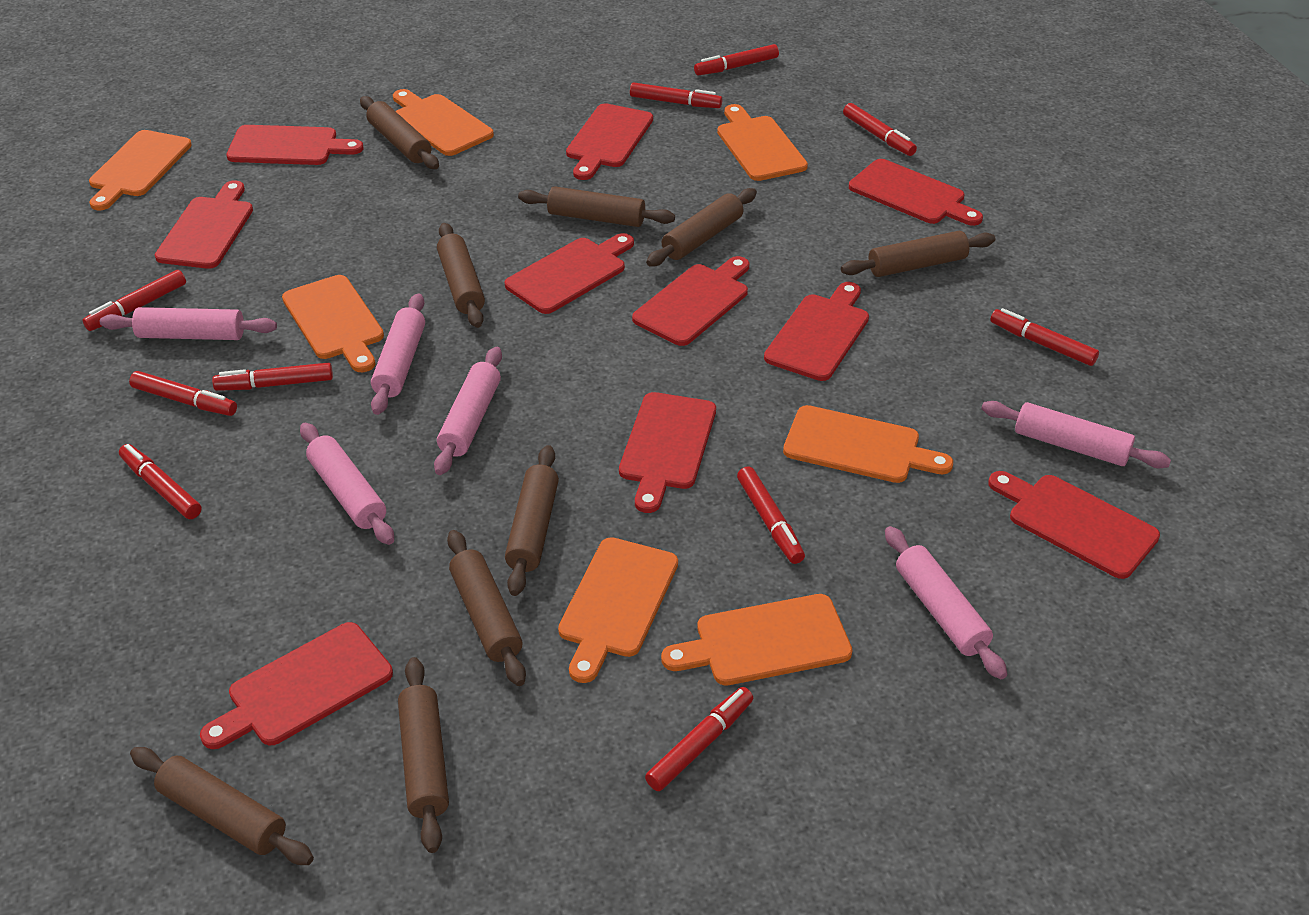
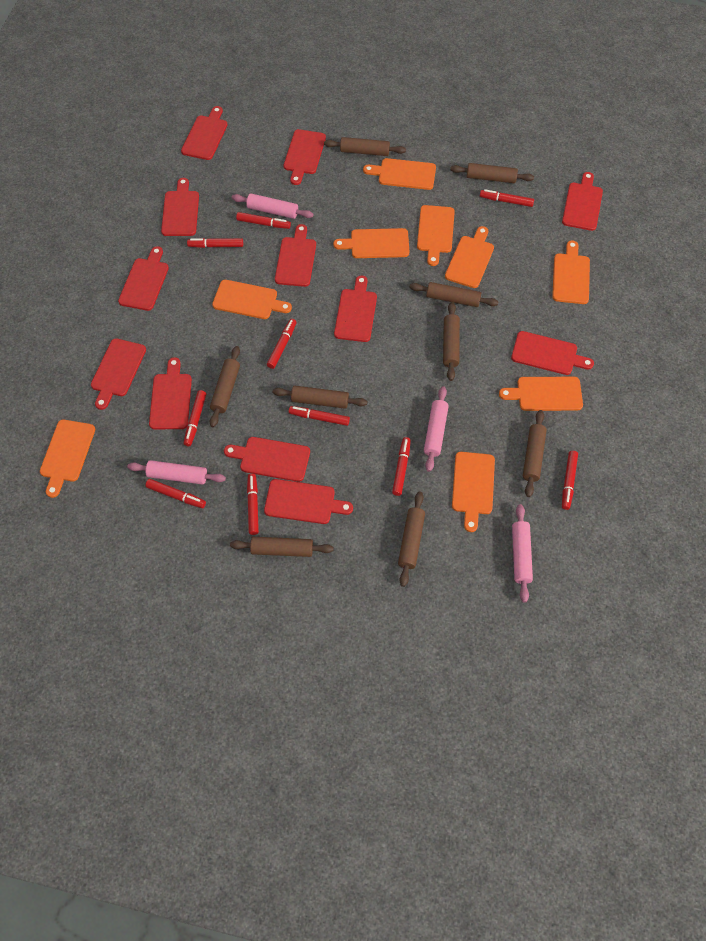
orange cutting board: 7 -> 9
pink rolling pin: 6 -> 4
red cutting board: 10 -> 12

